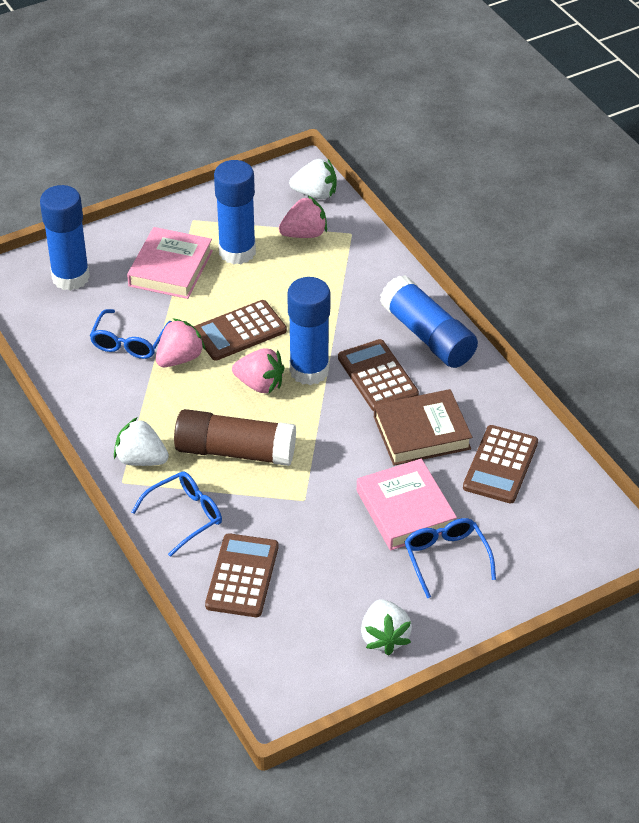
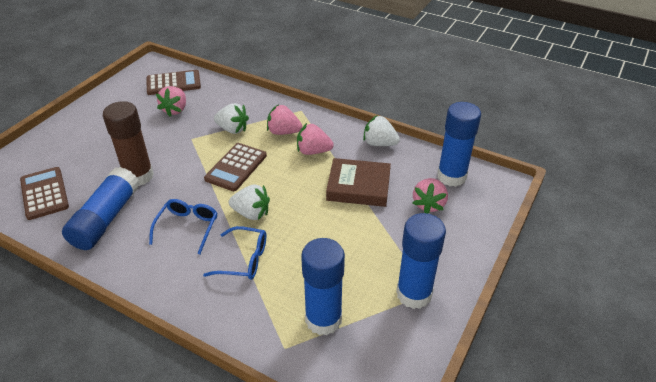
blue glasses: 3 -> 2
brown calculator: 4 -> 3
pink book: 2 -> 0
pink strawberry: 3 -> 4

